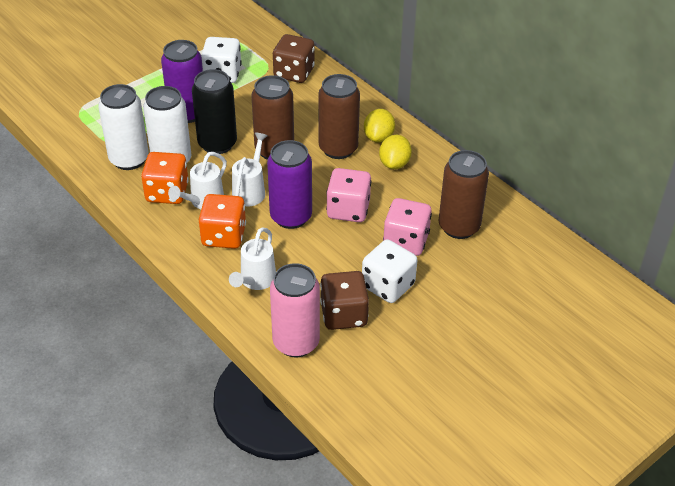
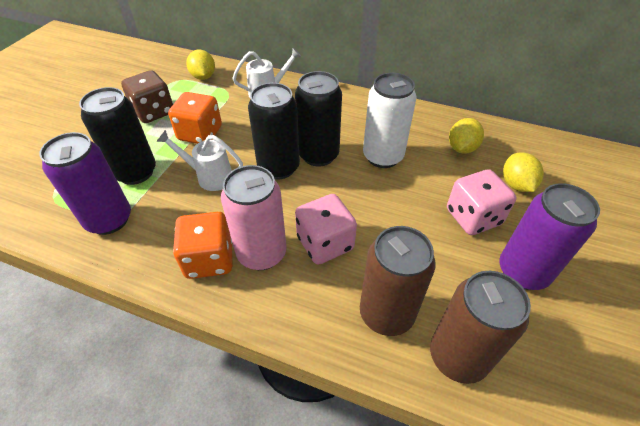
black can: 1 -> 3
brown can: 3 -> 2
brown dice: 2 -> 1
white can: 2 -> 1
white dice: 2 -> 0
white watering can: 3 -> 2
yellow lemon: 2 -> 3

